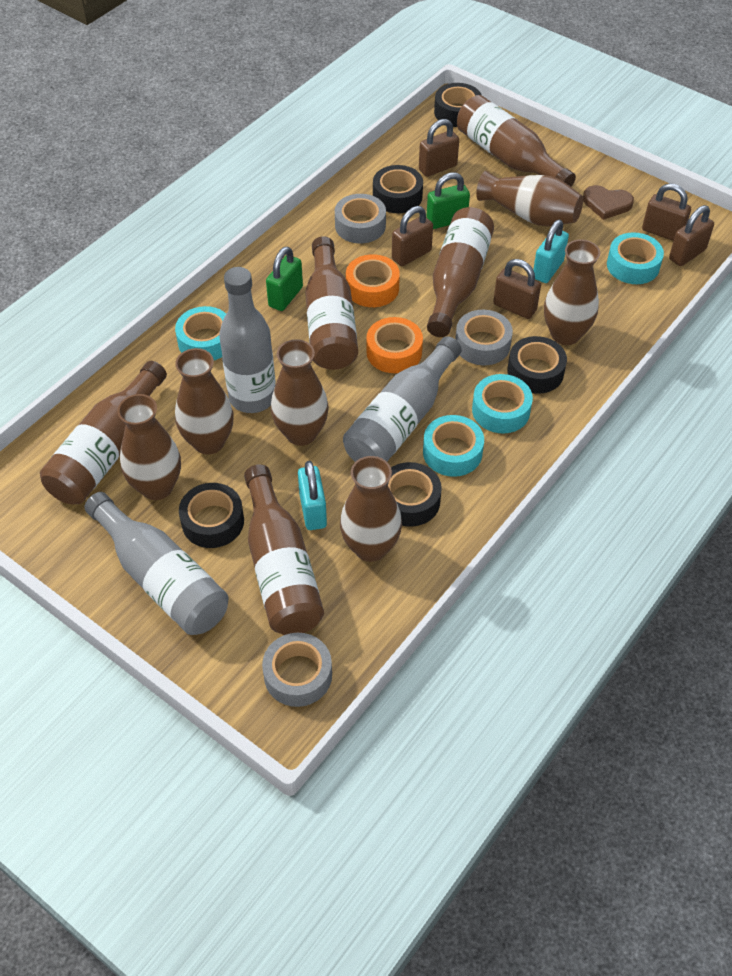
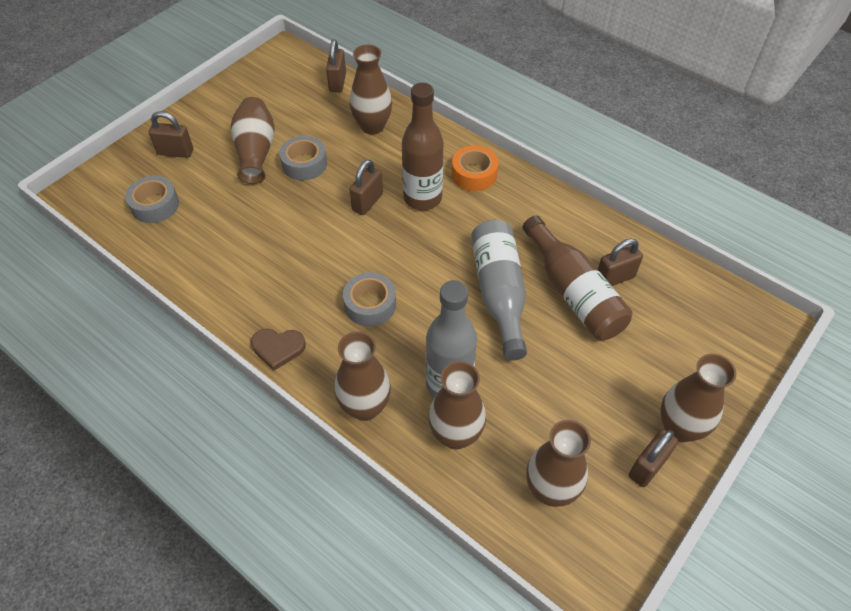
black tape: 5 -> 0
brown bottle: 5 -> 2
green padlock: 2 -> 0
grey bottle: 3 -> 2
orange tape: 2 -> 1
turquoise padlock: 2 -> 0
turquoise tape: 4 -> 0

